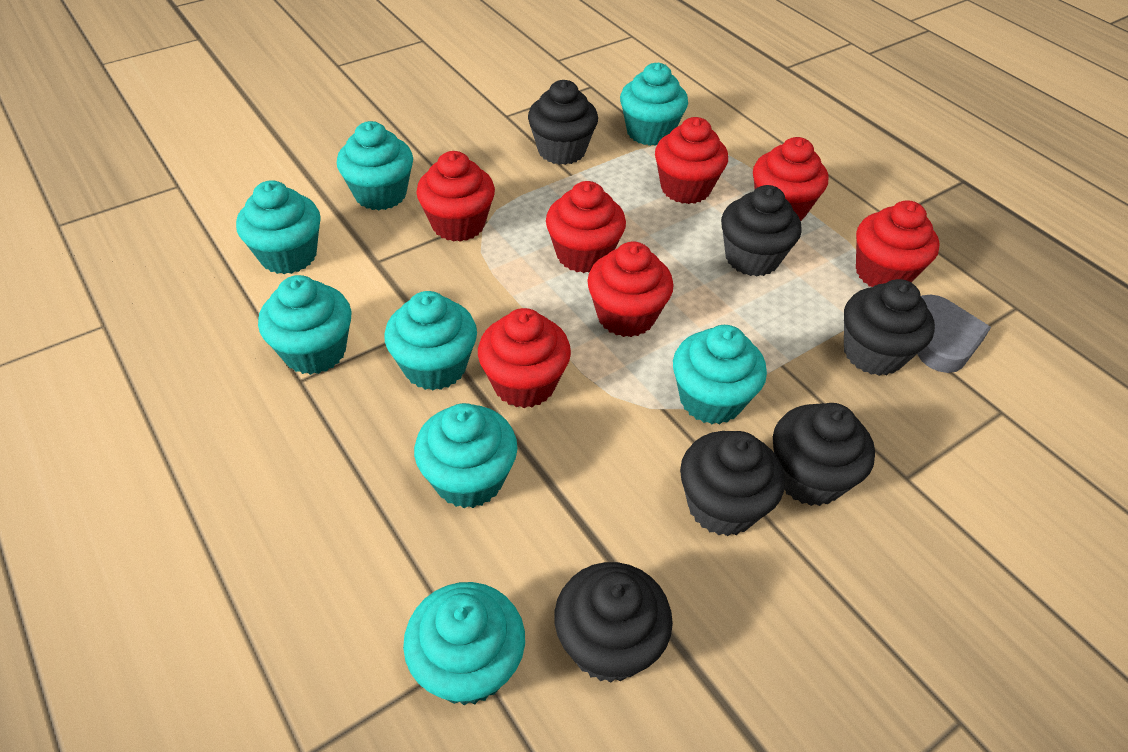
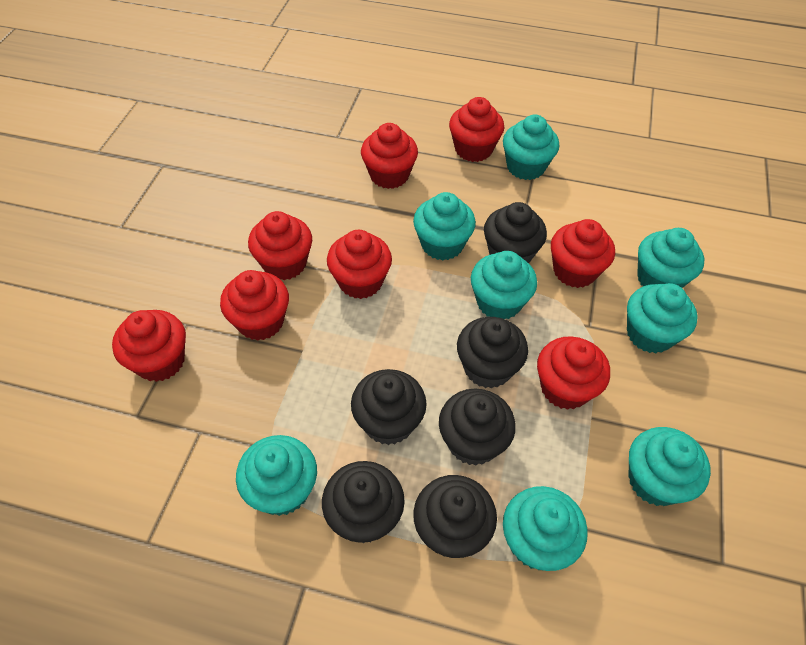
grey heart: 1 -> 0
red cupcake: 7 -> 8

